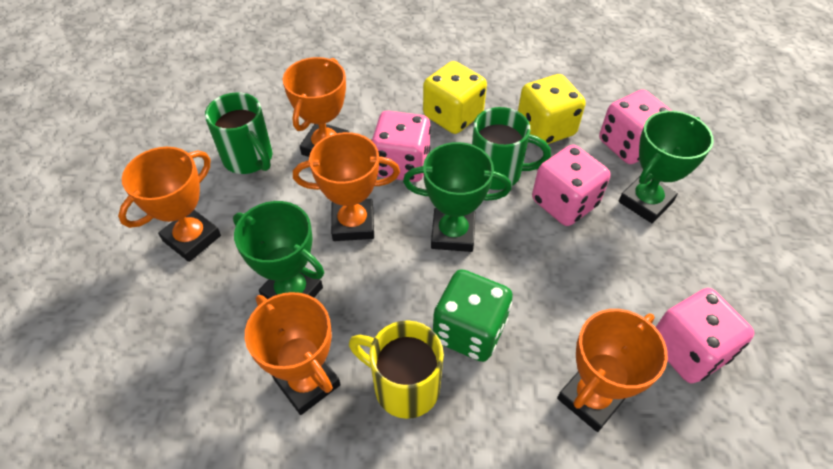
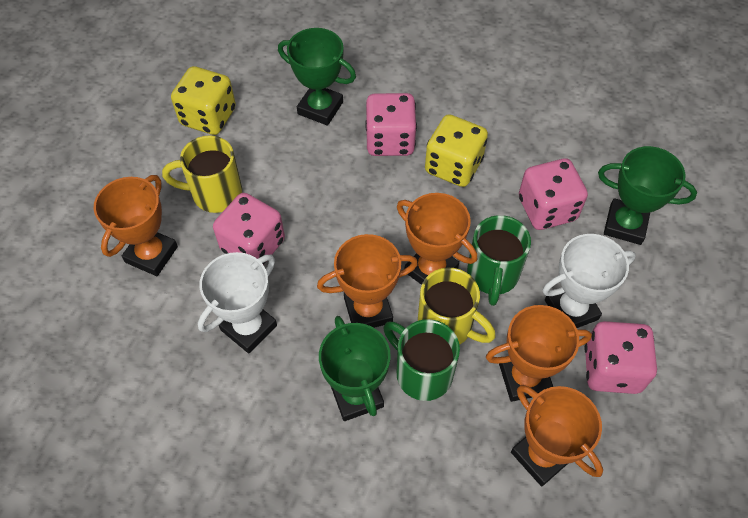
green dice: 1 -> 0
white trophy: 0 -> 2
yellow mug: 1 -> 2

